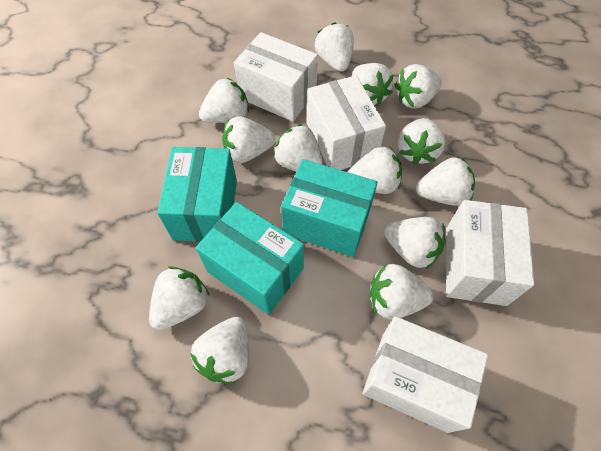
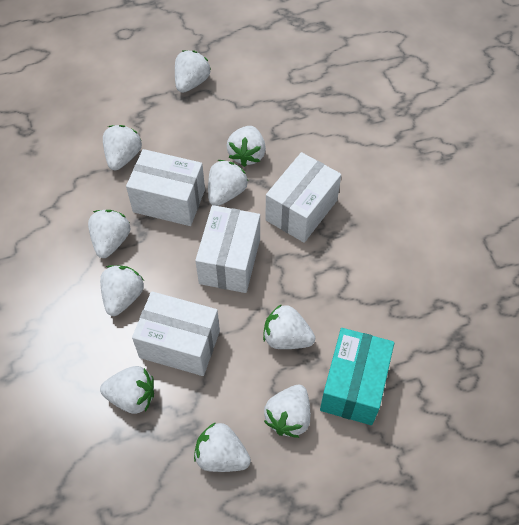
turquoise box: 3 -> 1
white strawberry: 13 -> 10

